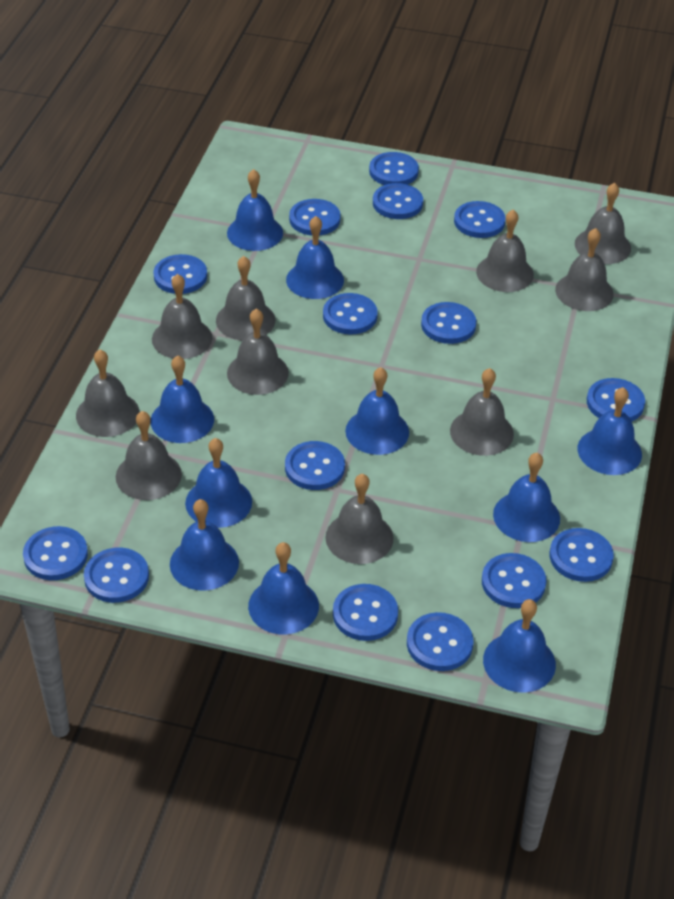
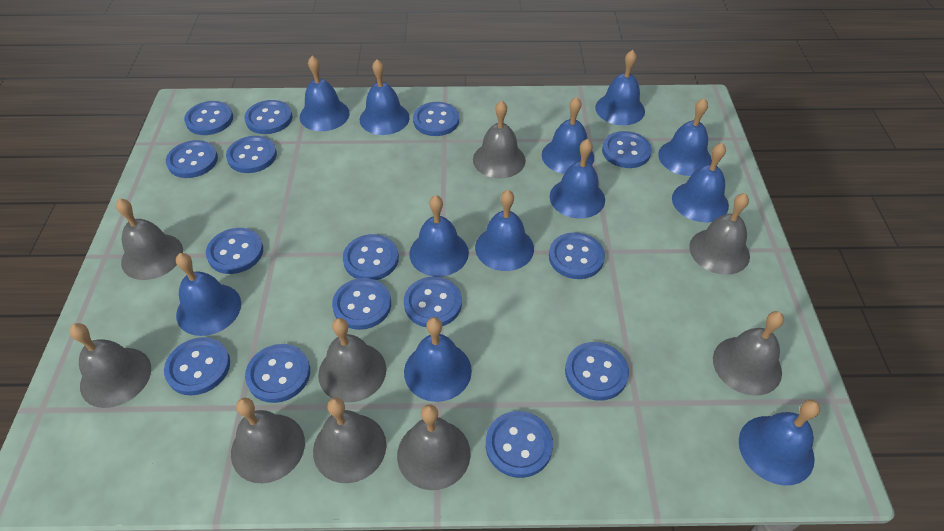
blue bell: 10 -> 12
grey bell: 10 -> 9

